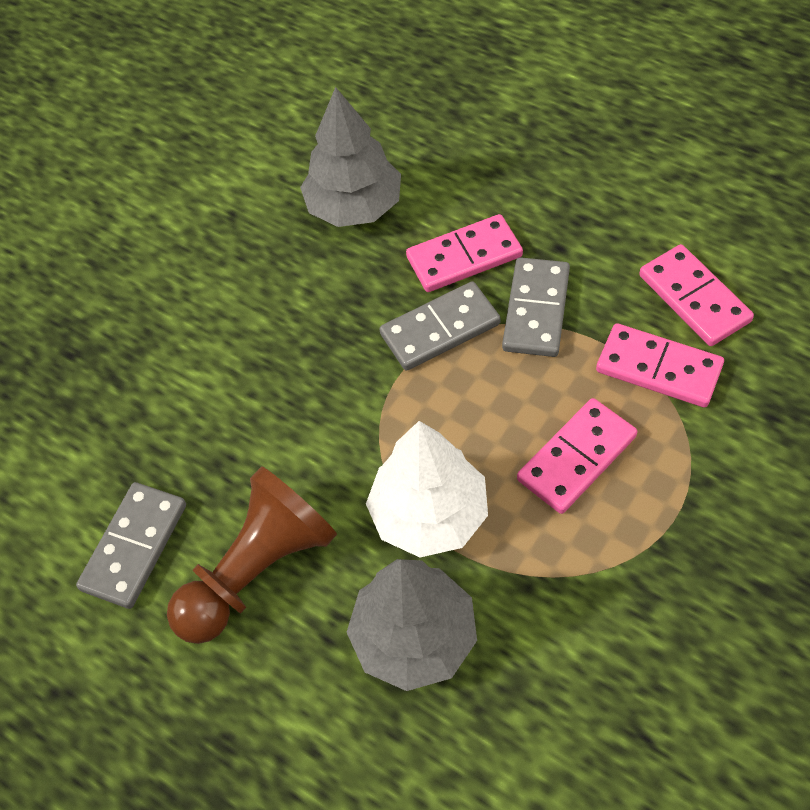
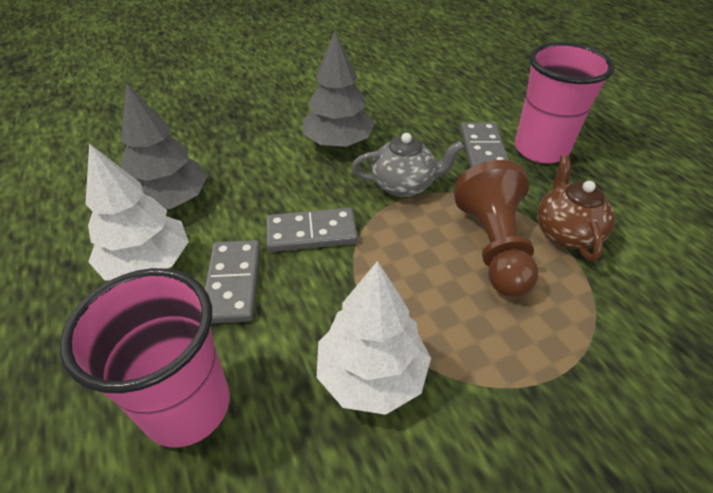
brown teapot: 0 -> 1
grey teapot: 0 -> 1
pink cup: 0 -> 2
pink domino: 4 -> 0
white tree: 1 -> 2

